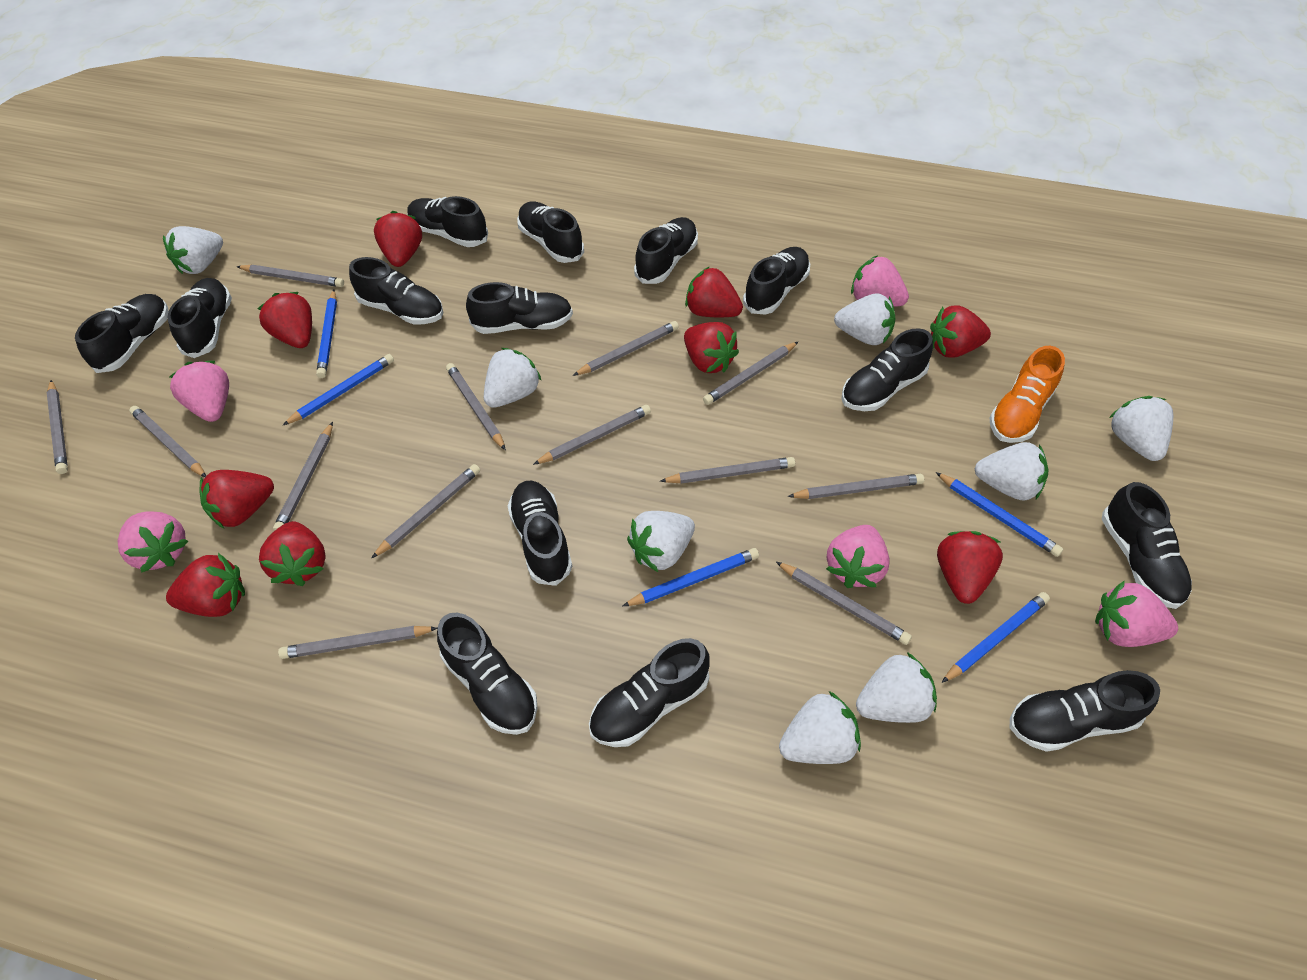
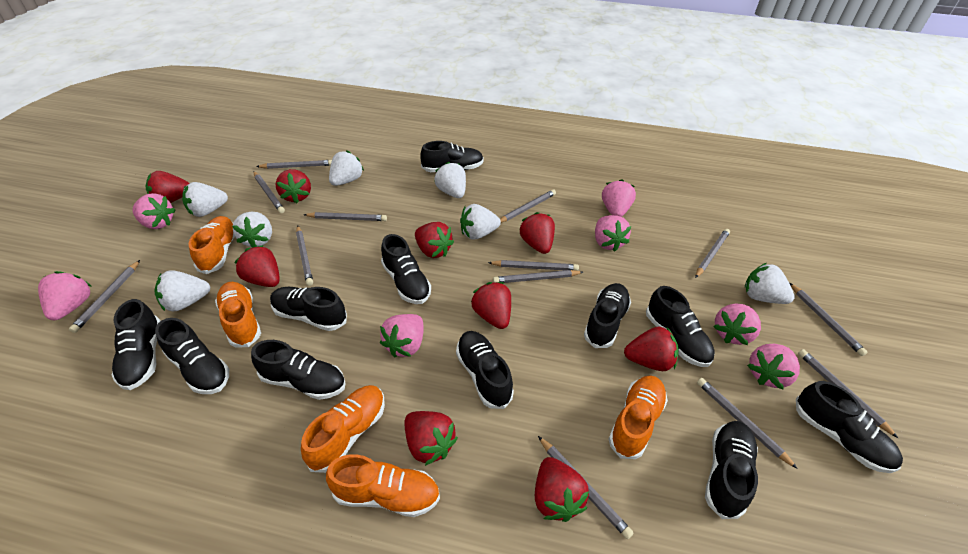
black shoe: 14 -> 11
blue pencil: 5 -> 0
orange shoe: 1 -> 5
pink strawberry: 5 -> 7
white strawberry: 8 -> 7

